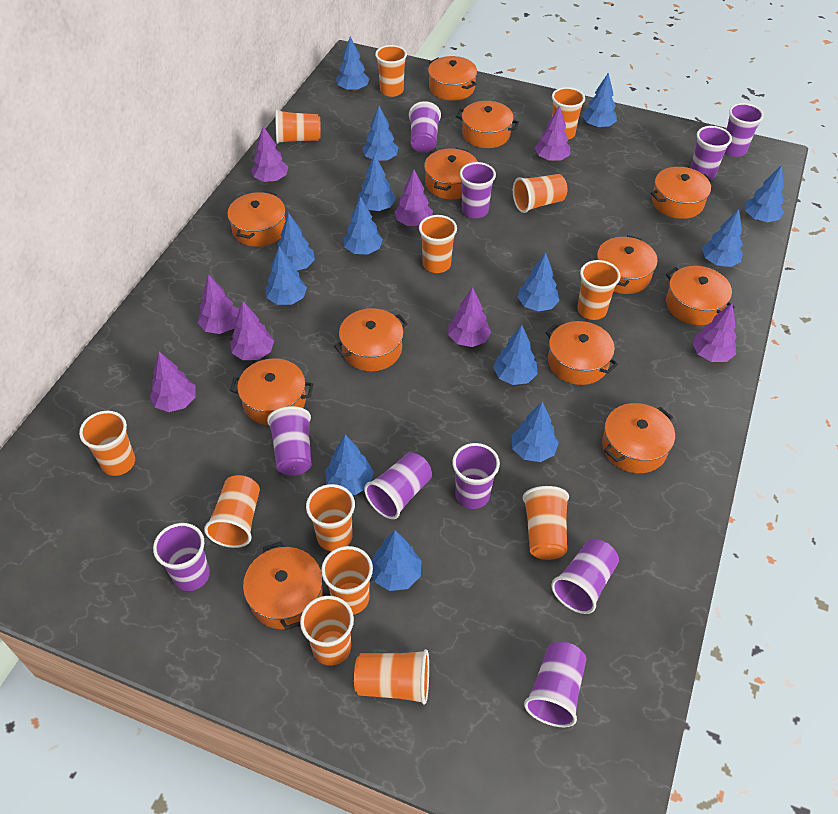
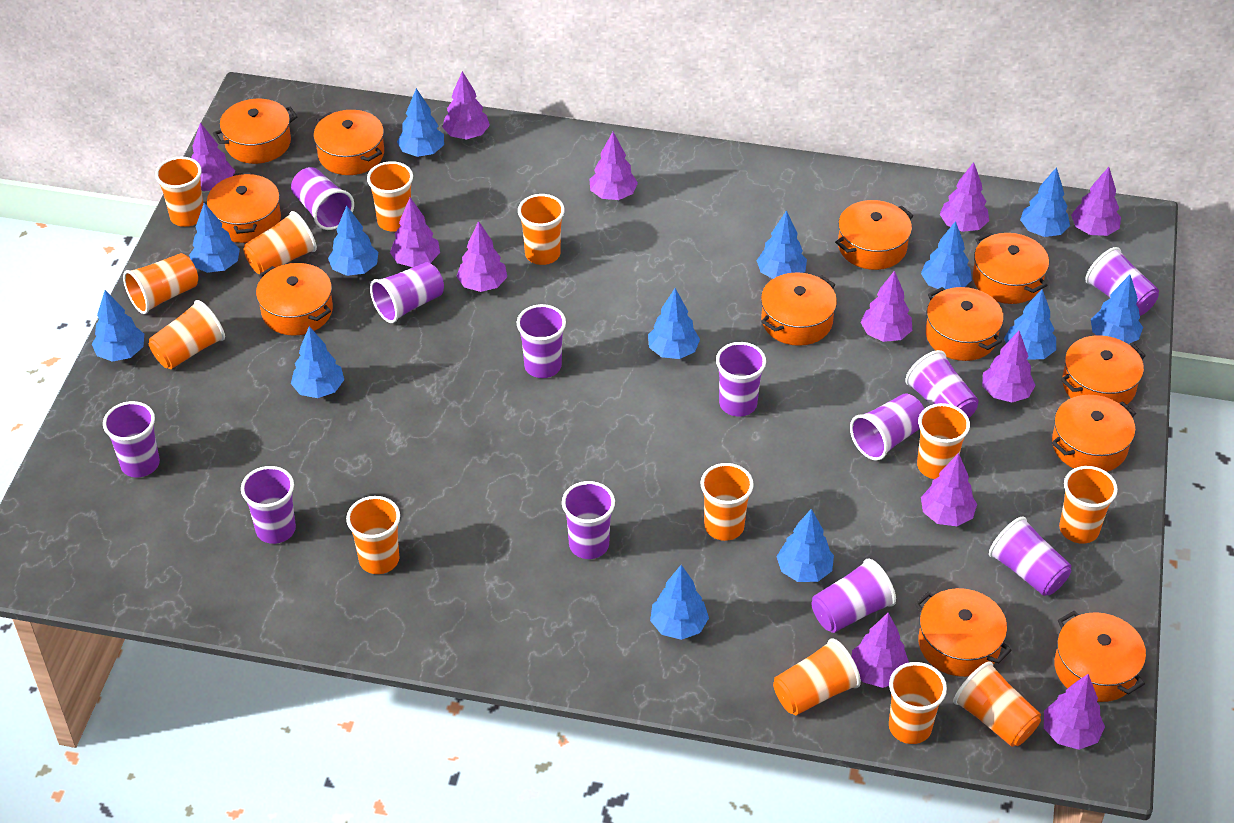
blue tree: 14 -> 13
purple cup: 10 -> 12
purple tree: 8 -> 12

